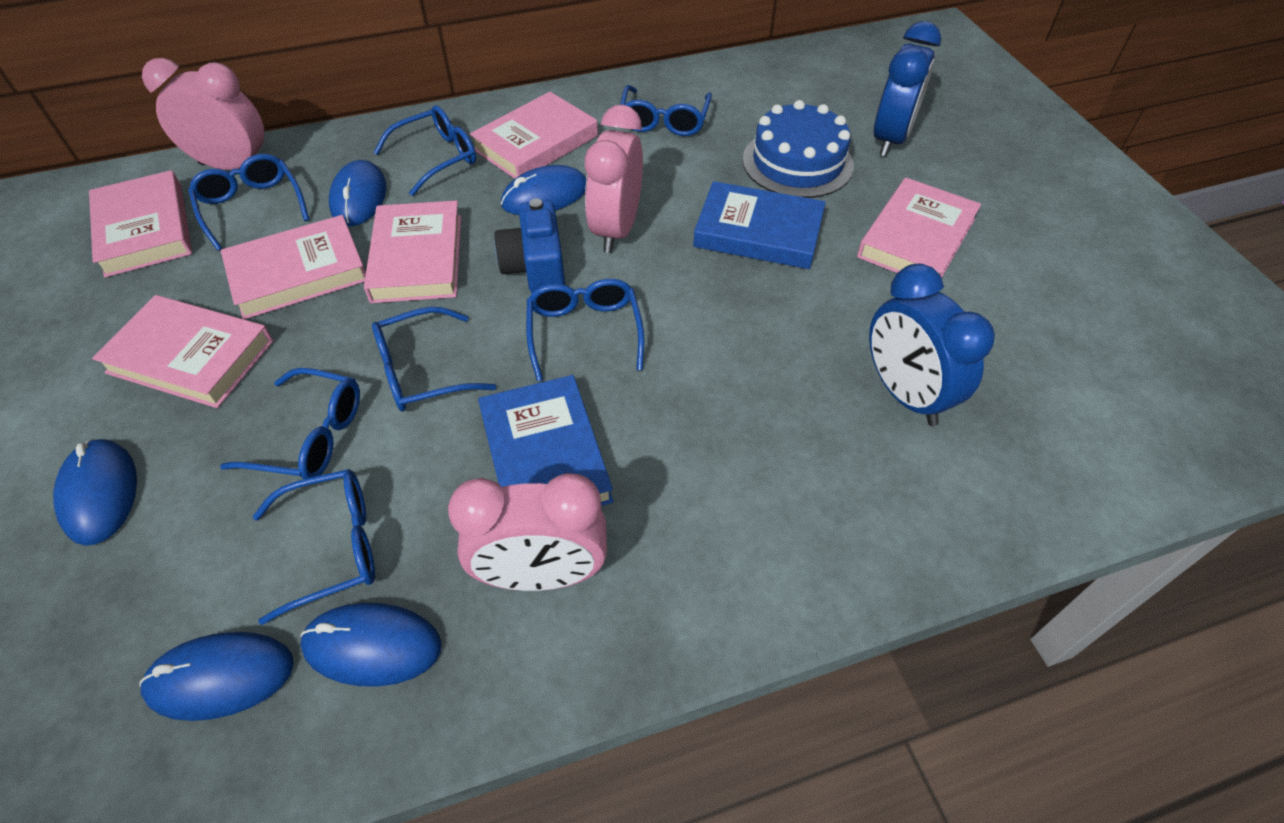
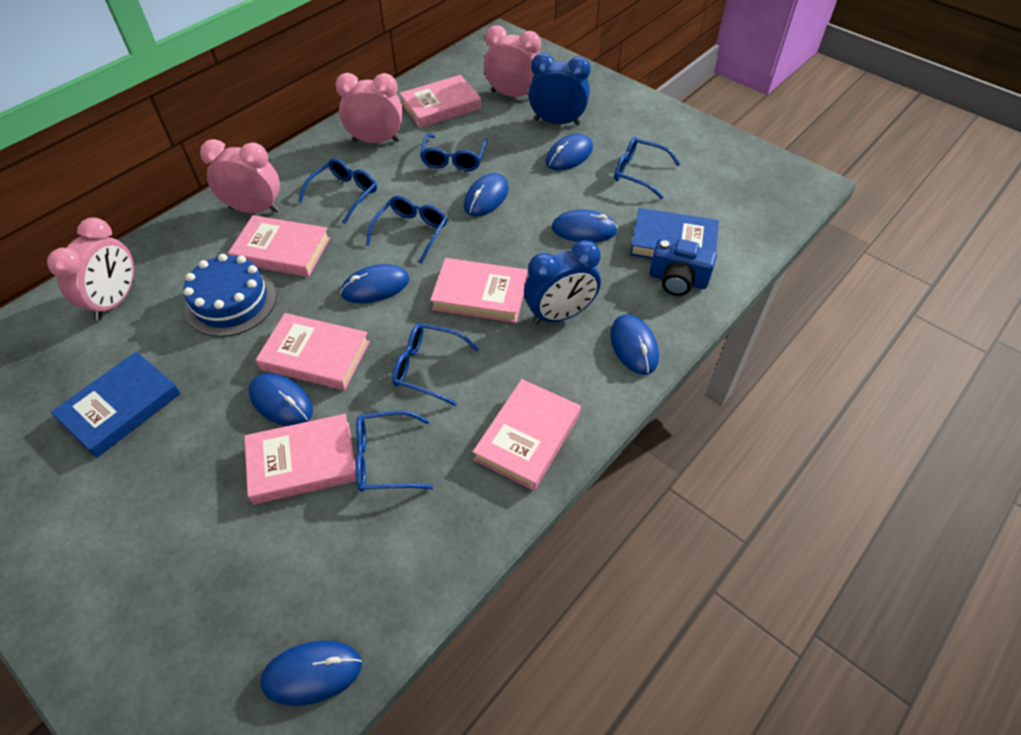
blue glasses: 7 -> 6
blue mouse: 5 -> 7
pink clock: 3 -> 4

